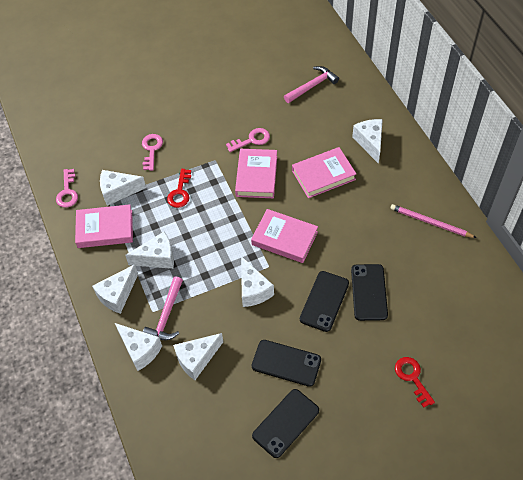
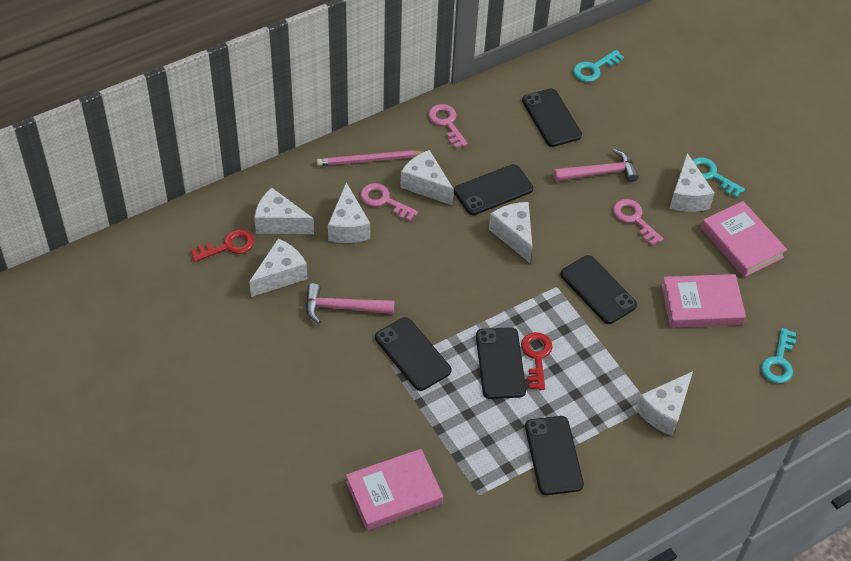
black phone: 4 -> 6
pink book: 4 -> 3
turquoise key: 0 -> 3

